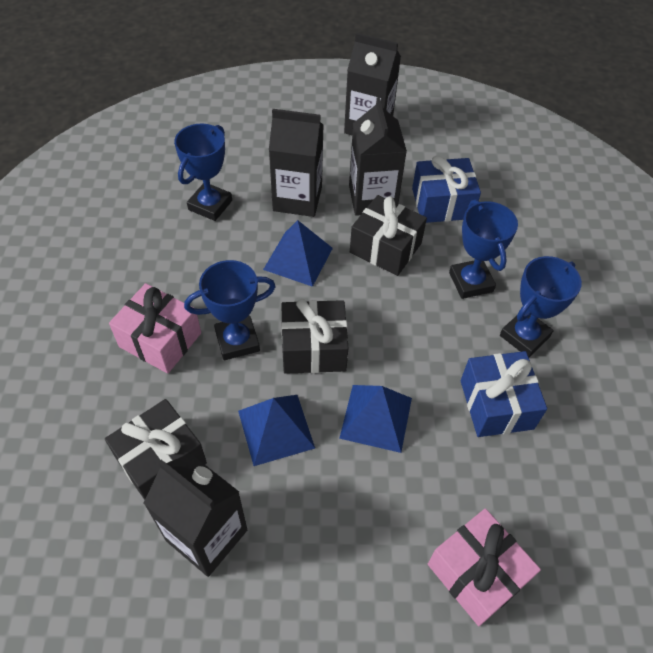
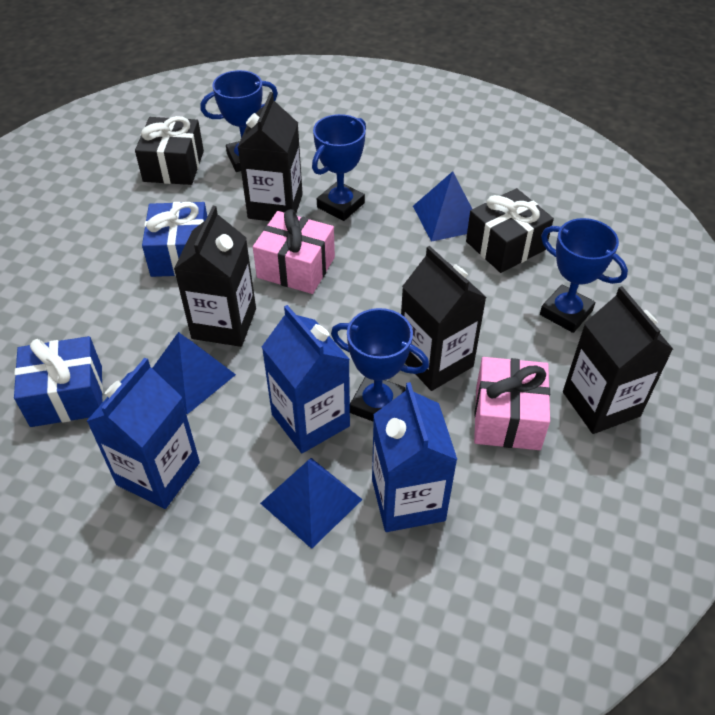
black gift: 3 -> 2
blue carton: 0 -> 3

